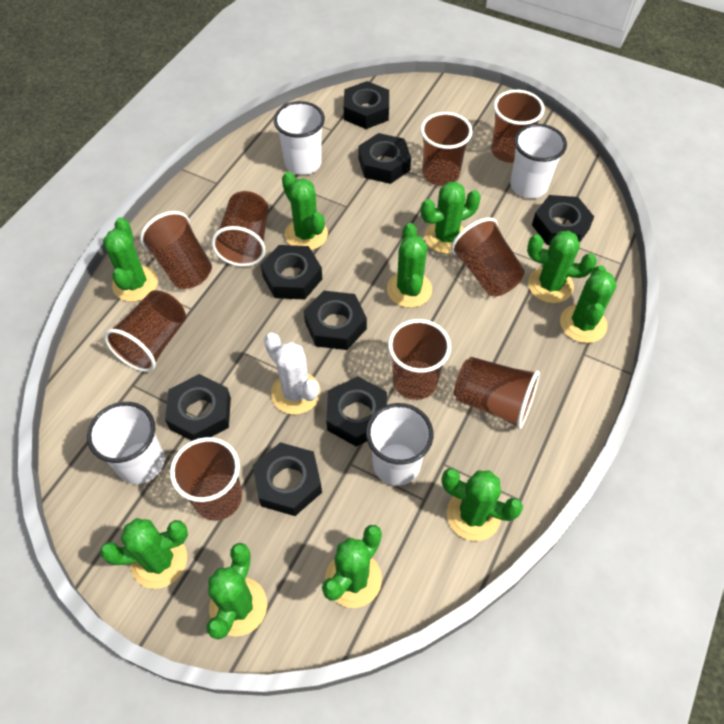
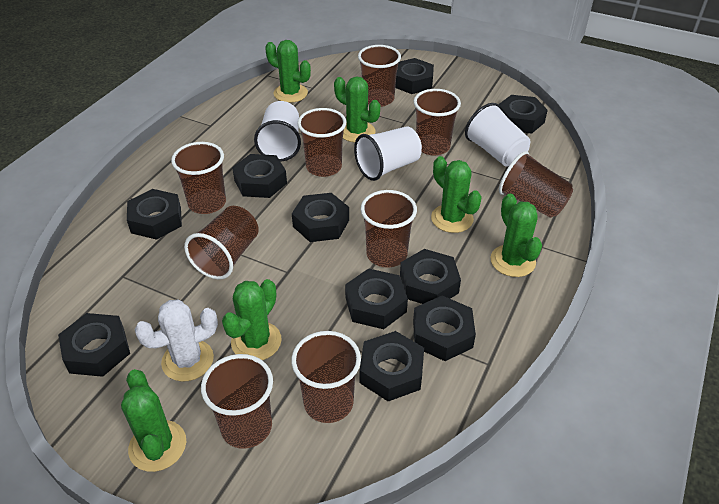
black nut: 8 -> 10
green cactus: 10 -> 6
white cup: 4 -> 3

